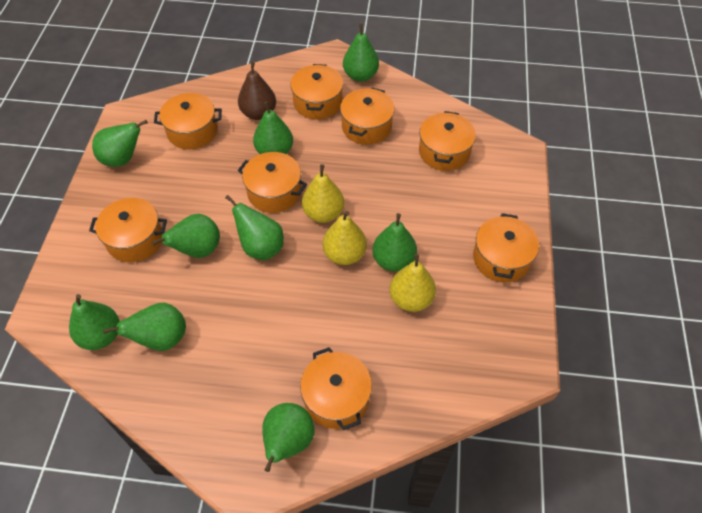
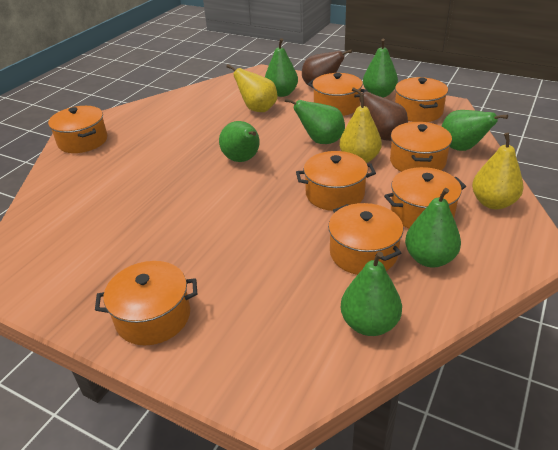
brown pear: 1 -> 2
green pear: 9 -> 7

